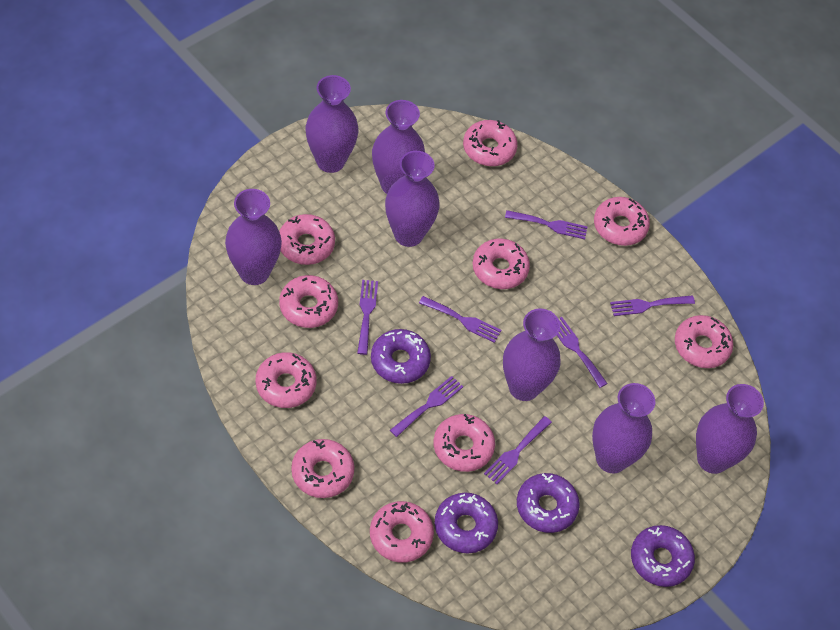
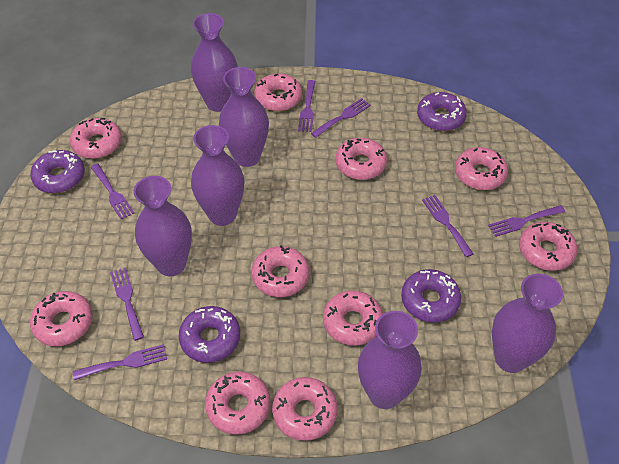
purple vase: 7 -> 6

